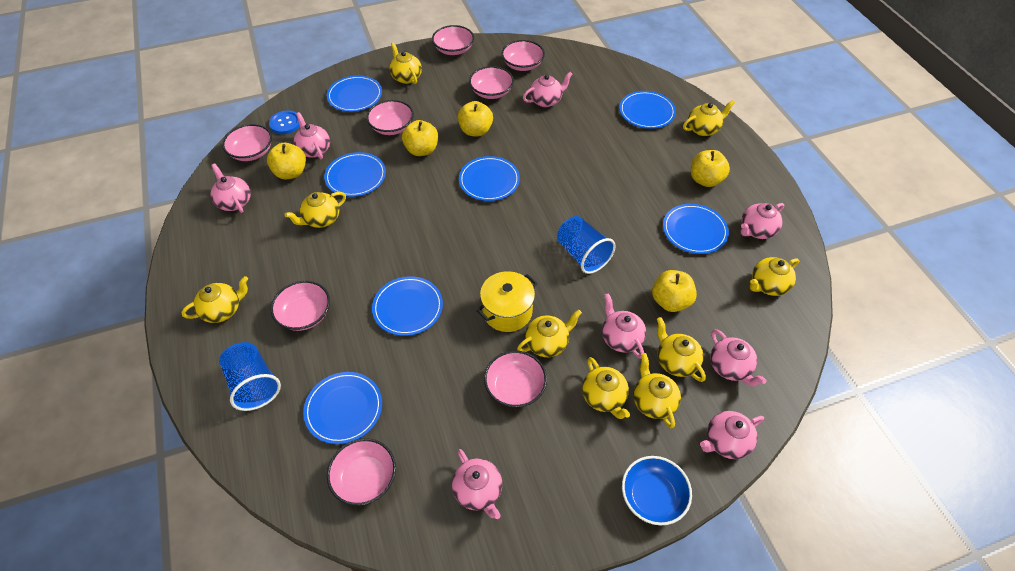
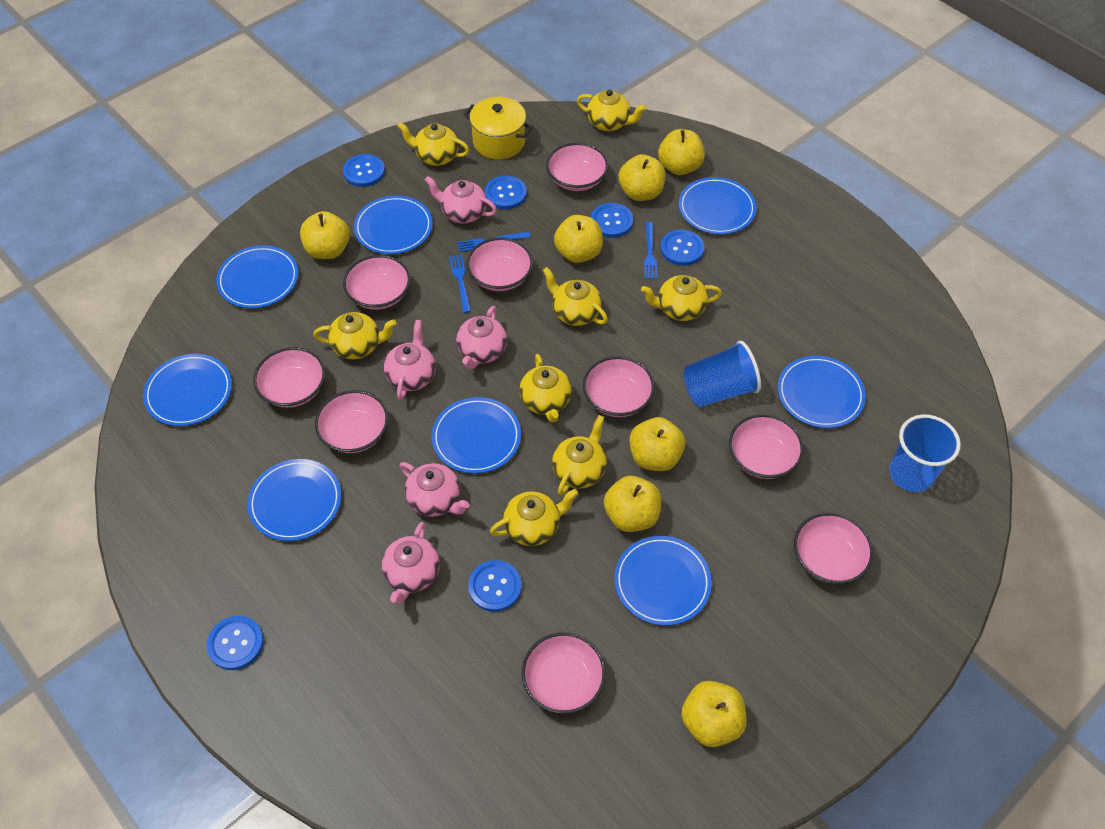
blue bowl: 1 -> 0
blue button: 1 -> 6
blue fork: 0 -> 3
blue plate: 7 -> 8
pink bowl: 8 -> 9
pink teapot: 8 -> 5
yellow apple: 5 -> 7
yellow teapot: 9 -> 8

